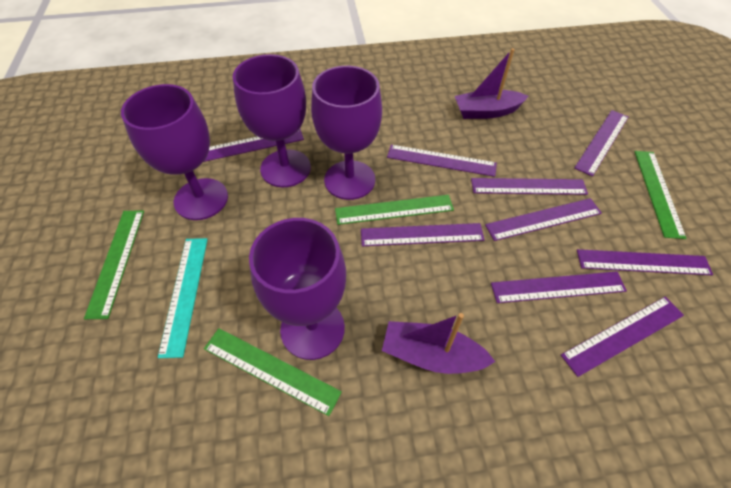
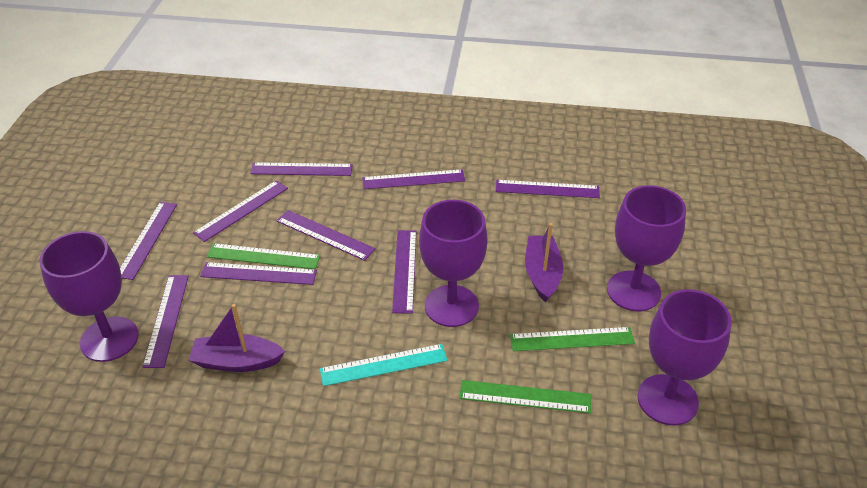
green ruler: 4 -> 3

